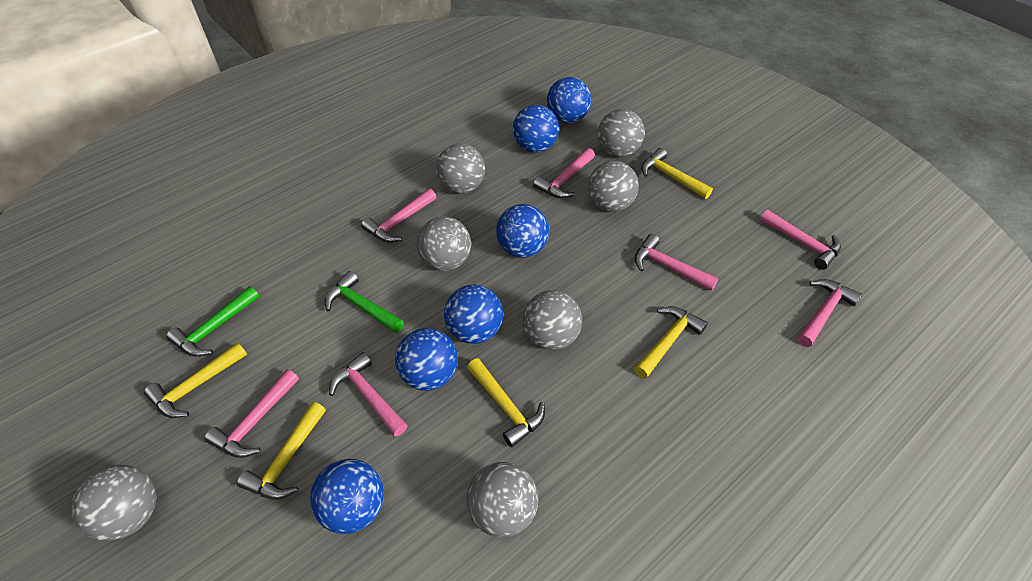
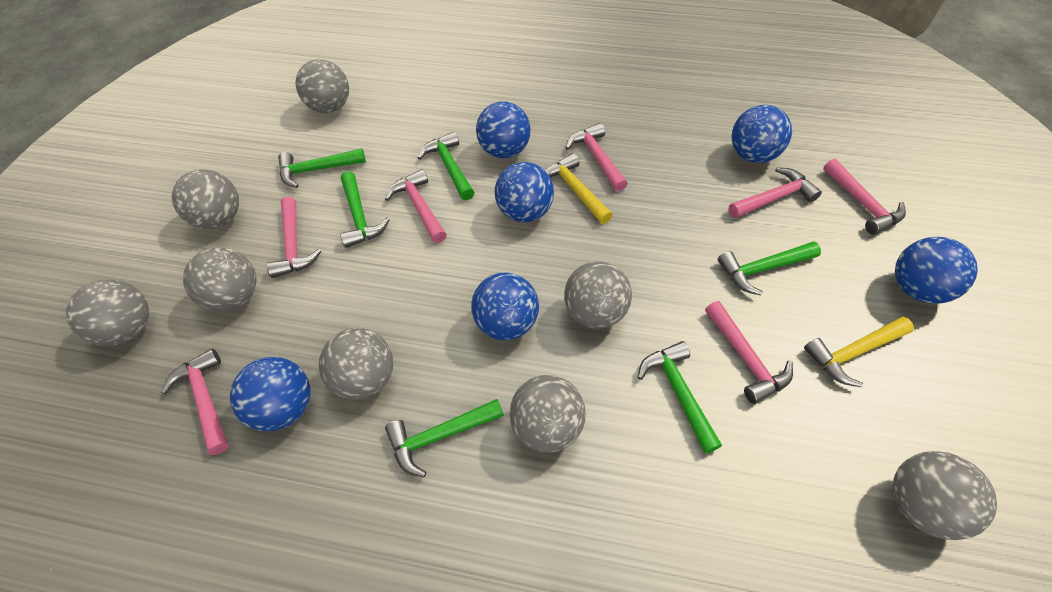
green hammer: 2 -> 6
grey ball: 7 -> 8
yellow hammer: 5 -> 2

